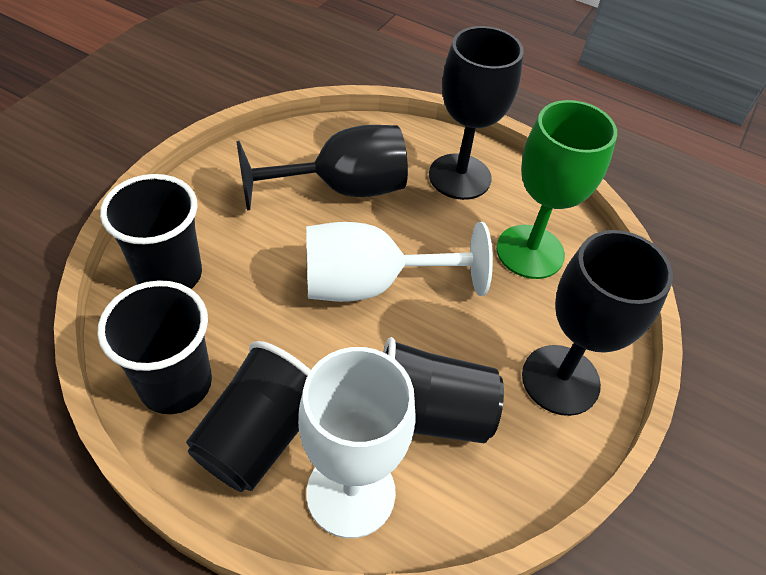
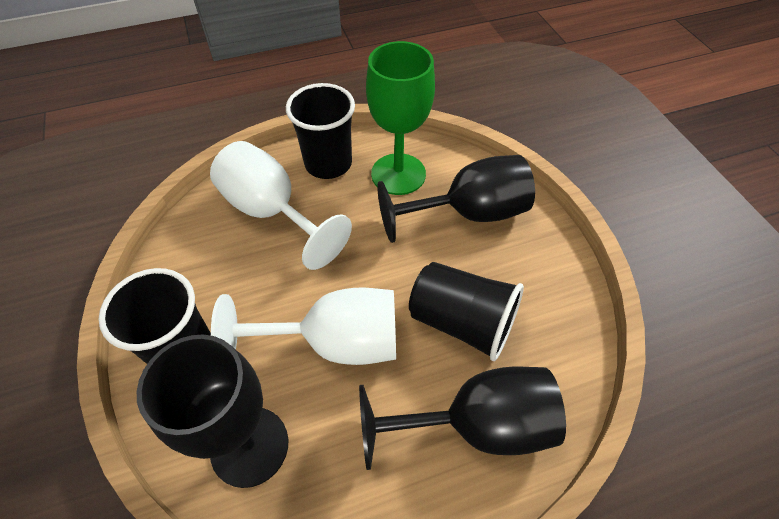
black cup: 4 -> 3

